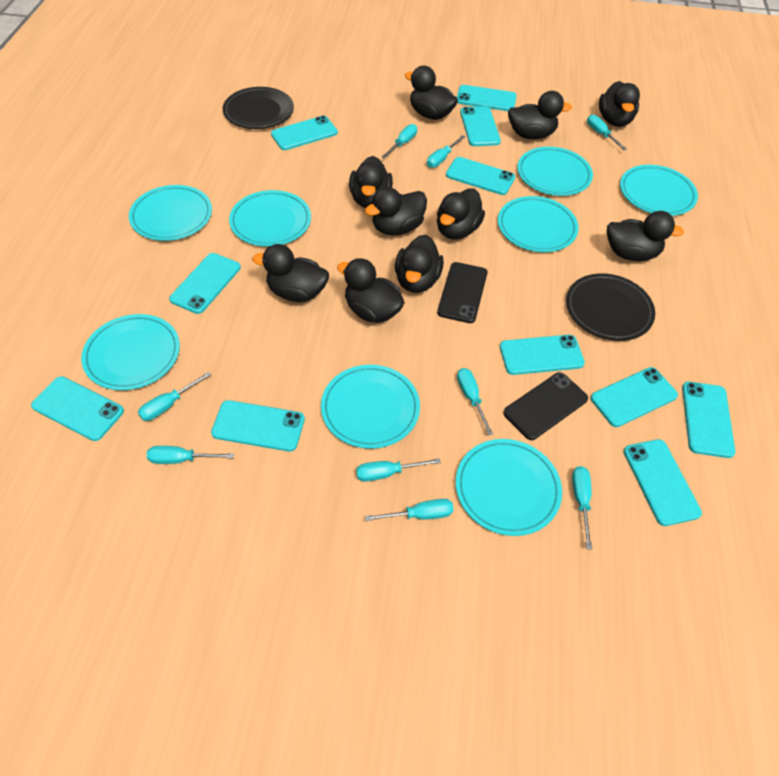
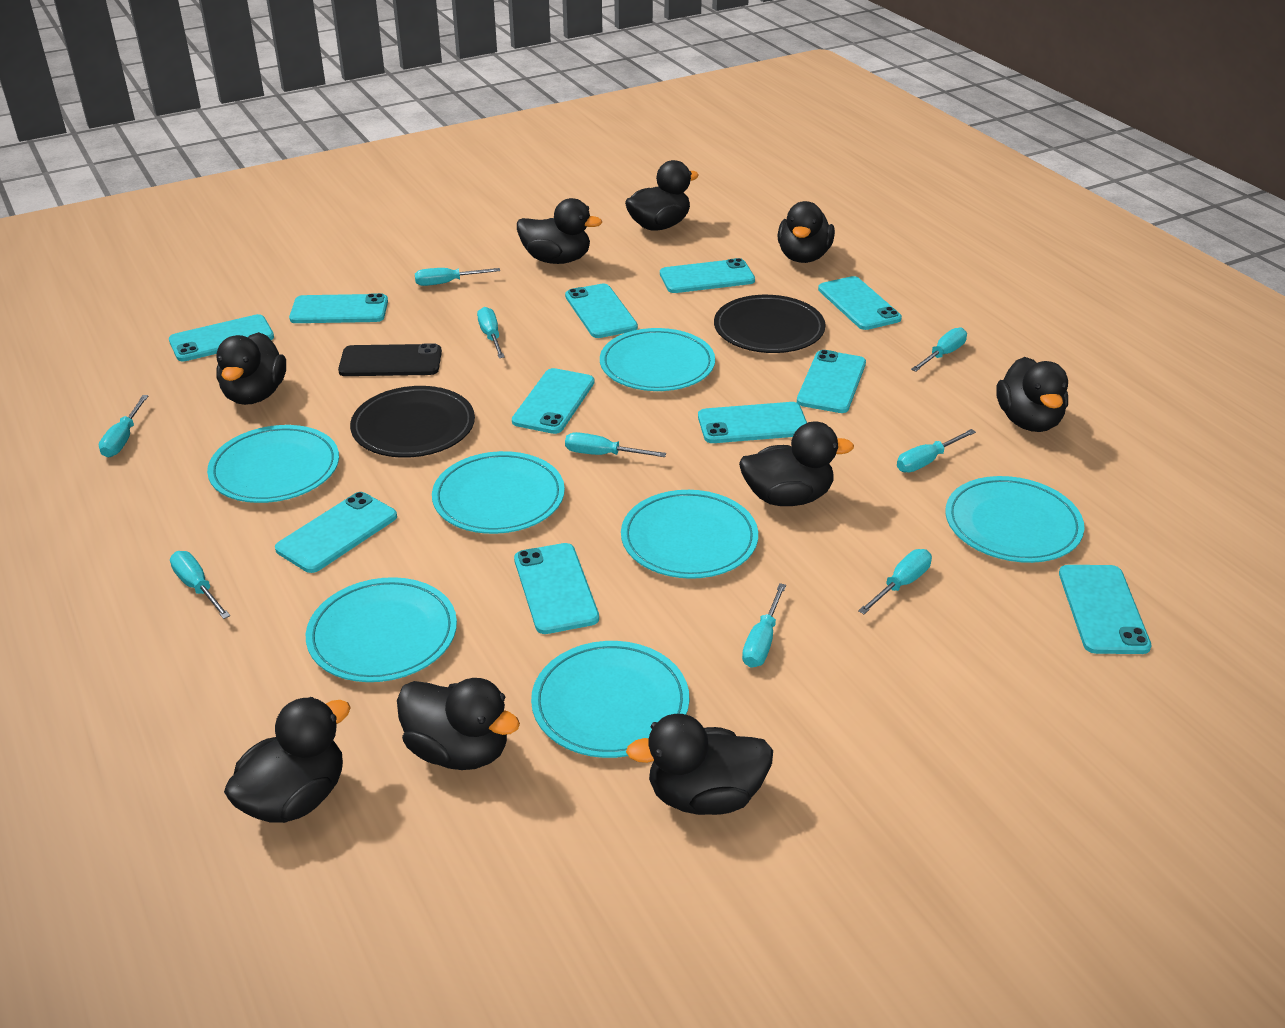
black duck: 10 -> 9
black phone: 2 -> 1
turquoise plate: 8 -> 7

